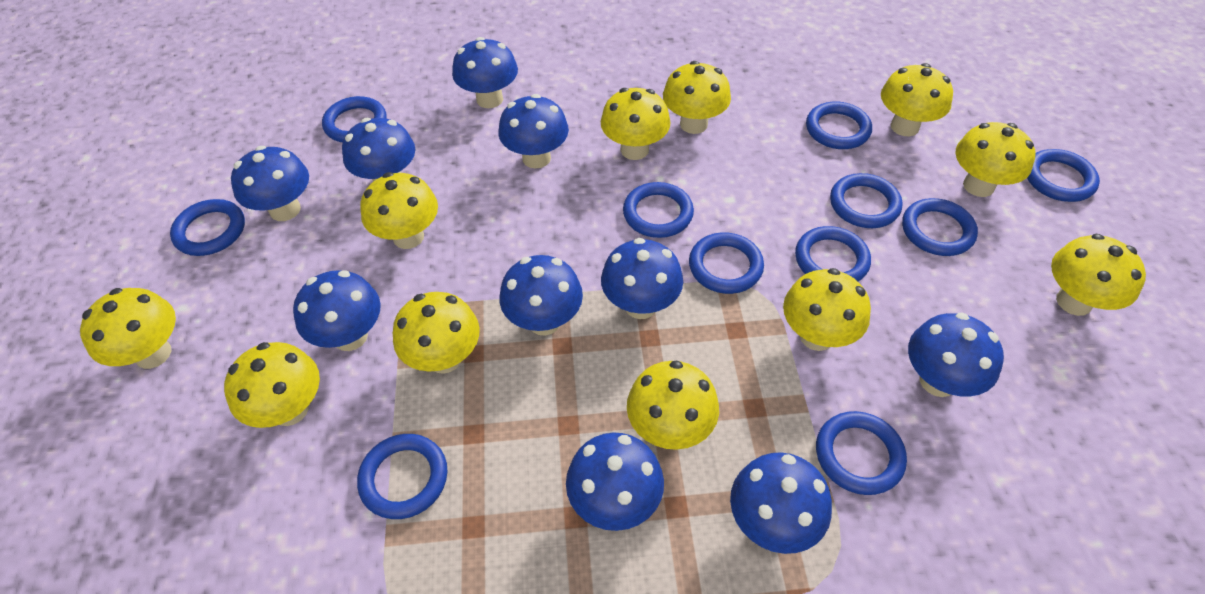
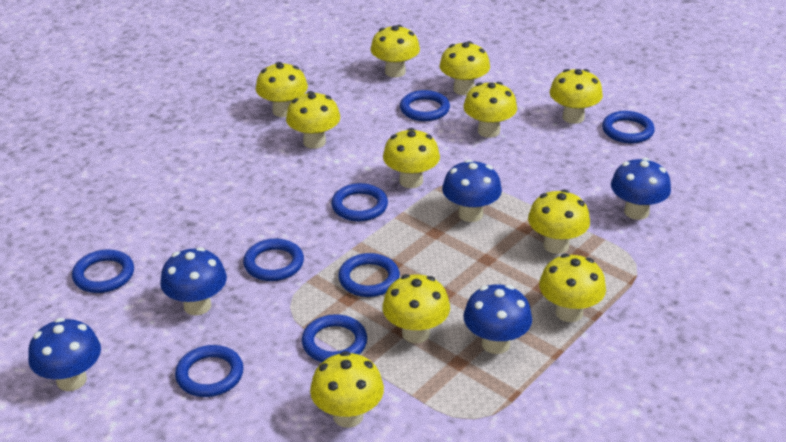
blue mushroom: 10 -> 5
blue ring: 11 -> 8

